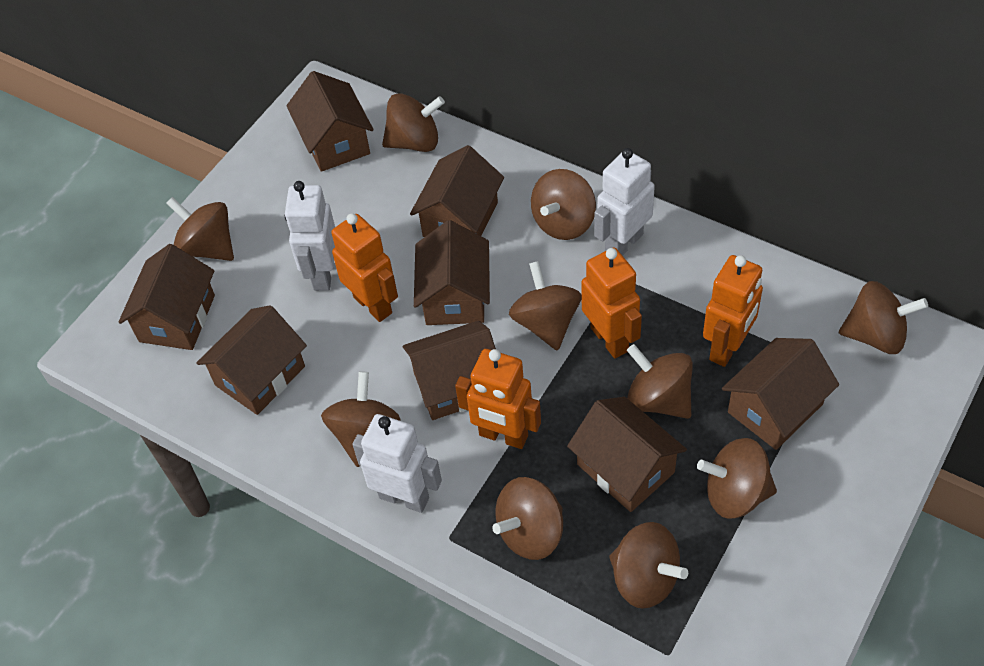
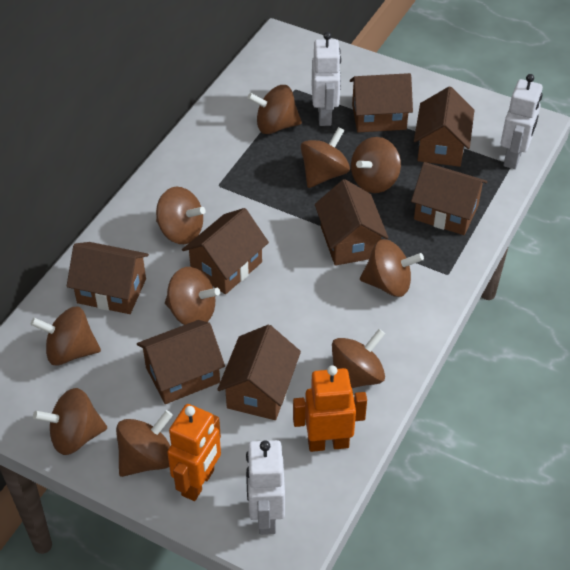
orange robot: 4 -> 2

